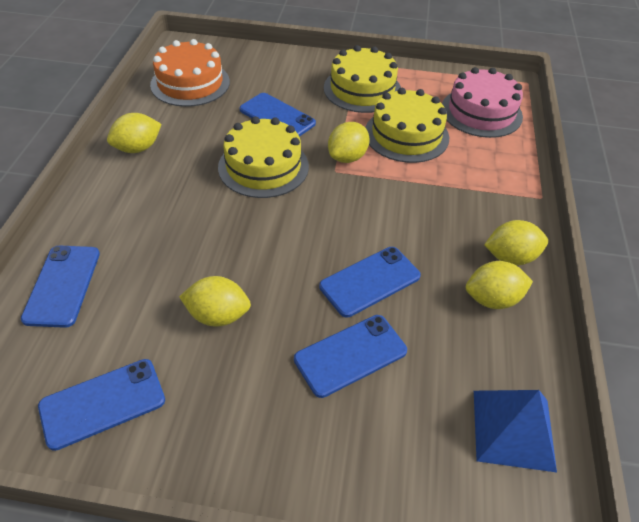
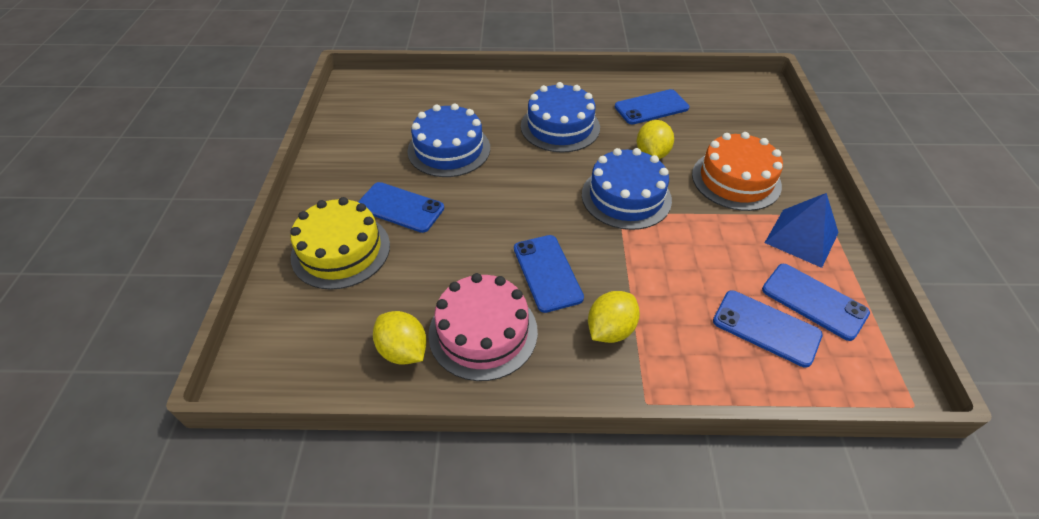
blue cake: 0 -> 3
yellow cake: 3 -> 1
yellow lemon: 5 -> 3

